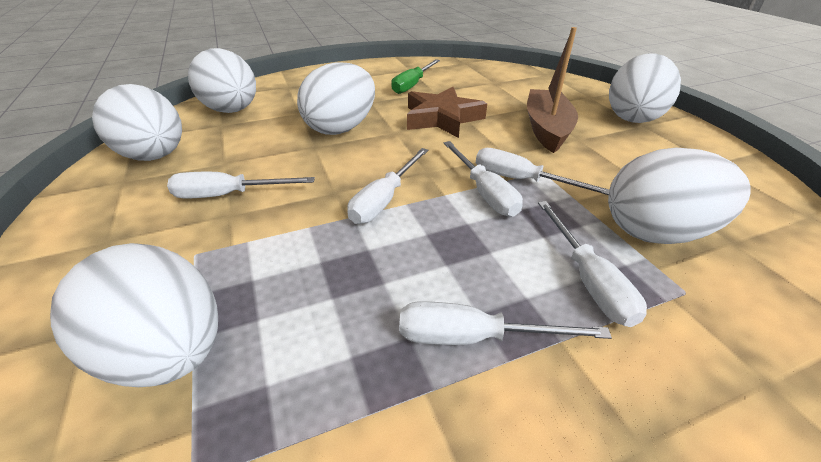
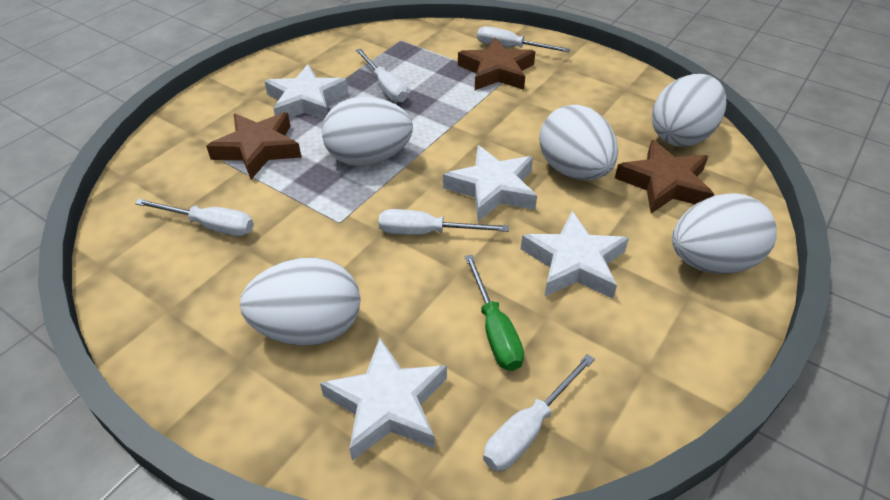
brown boat: 1 -> 0
brown star: 1 -> 3
white egg: 6 -> 5
white screwdriver: 6 -> 5
white star: 0 -> 4

